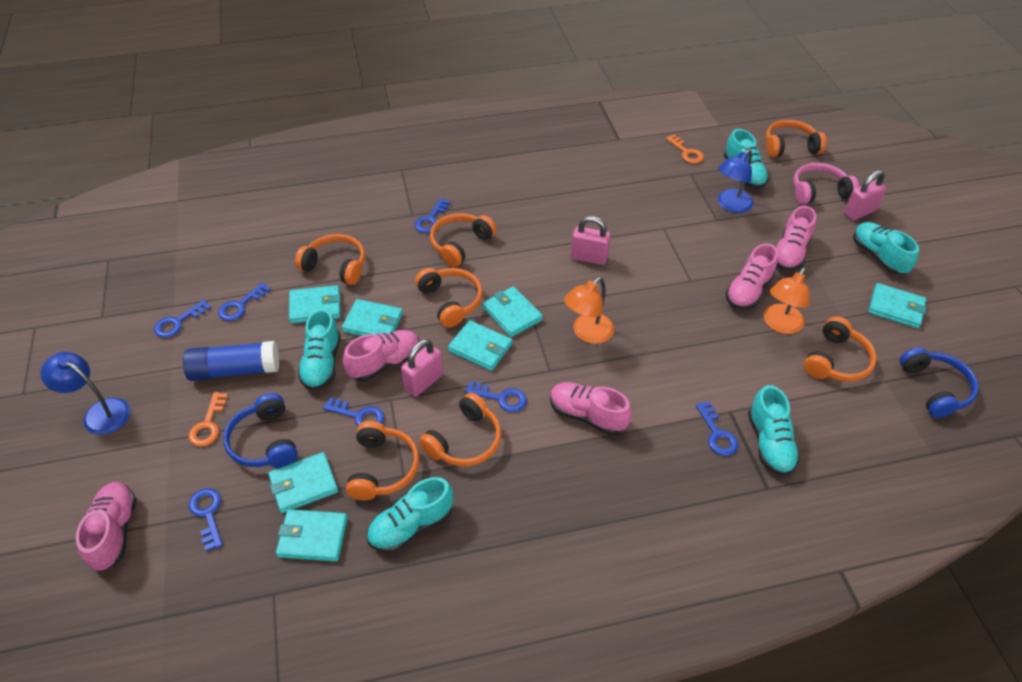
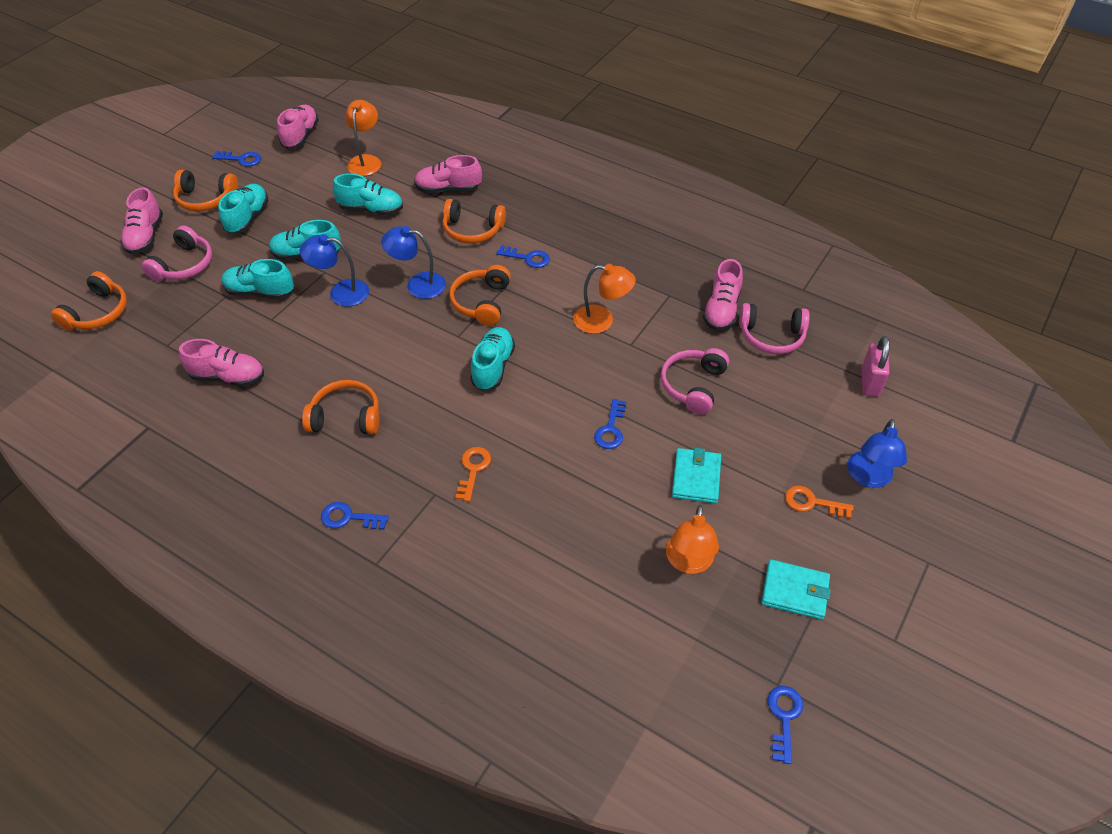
blue glue stick: 1 -> 0
blue headphones: 2 -> 0
blue key: 7 -> 5
blue lamp: 2 -> 3
orange headphones: 7 -> 5
orange lamp: 2 -> 3
pink headphones: 1 -> 3
pink padlock: 3 -> 1
turquoise wallet: 7 -> 2

